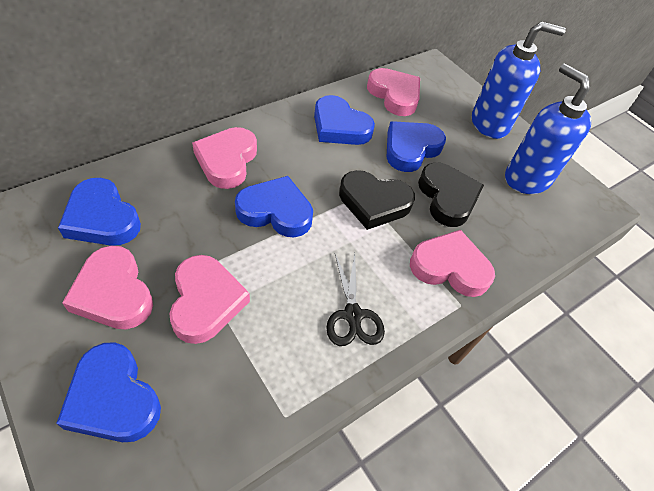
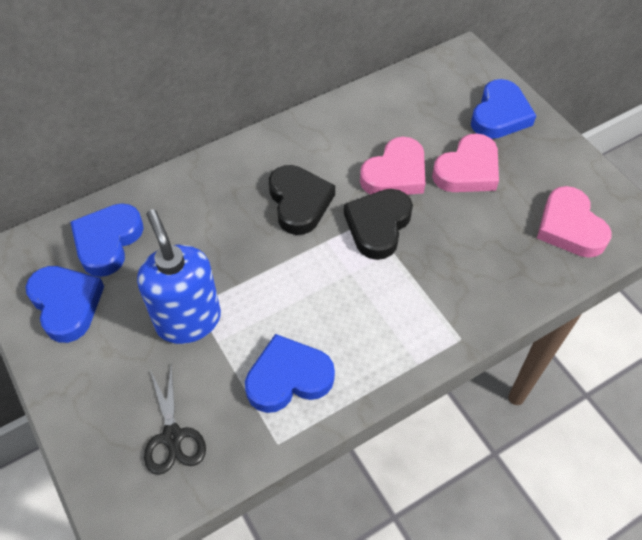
blue heart: 5 -> 4
blue soap dispenser: 2 -> 1
pink heart: 5 -> 3

